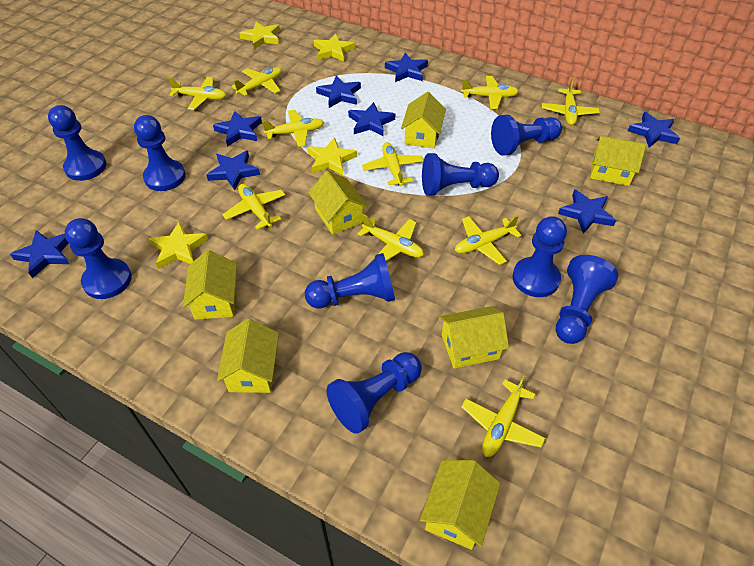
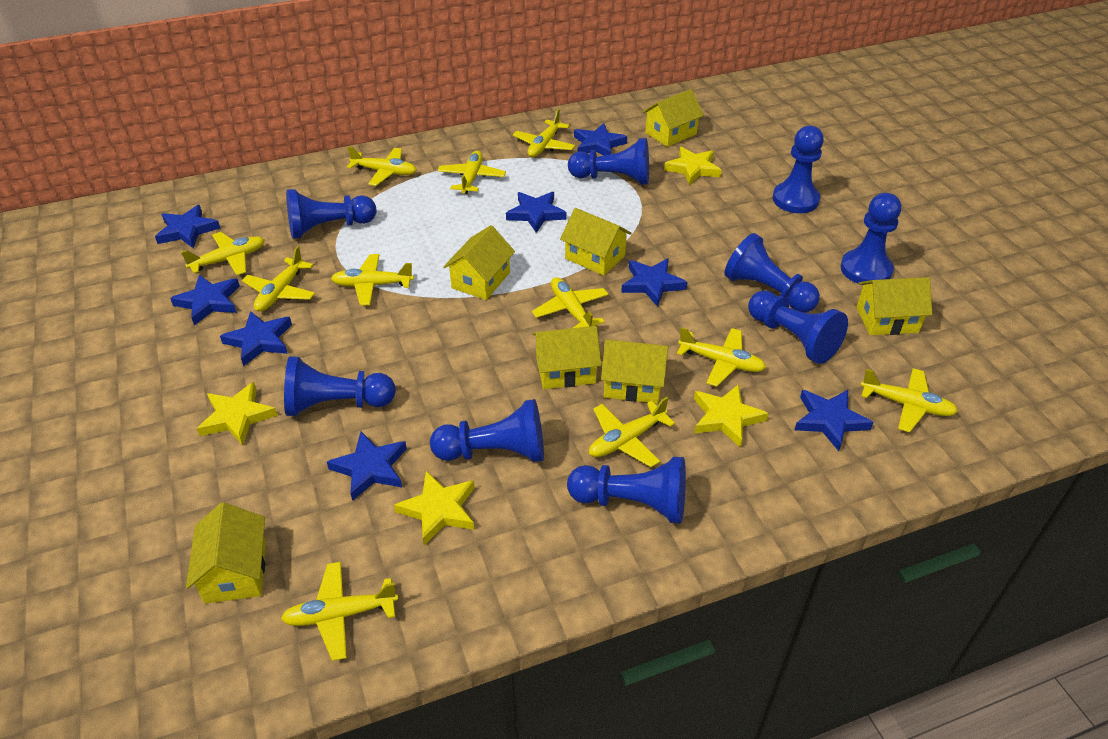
yellow plane: 10 -> 11

